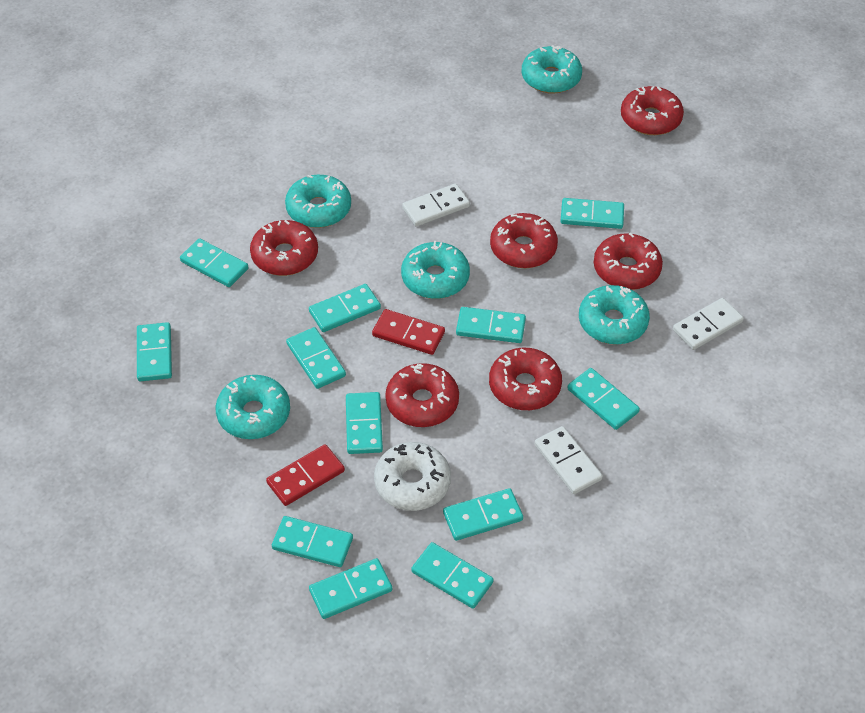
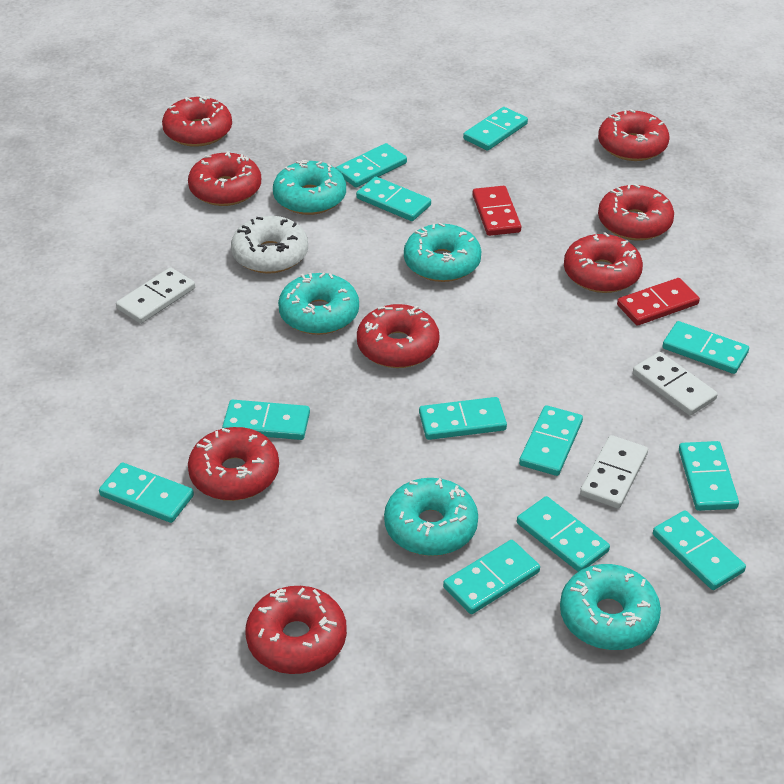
red donut: 6 -> 8

